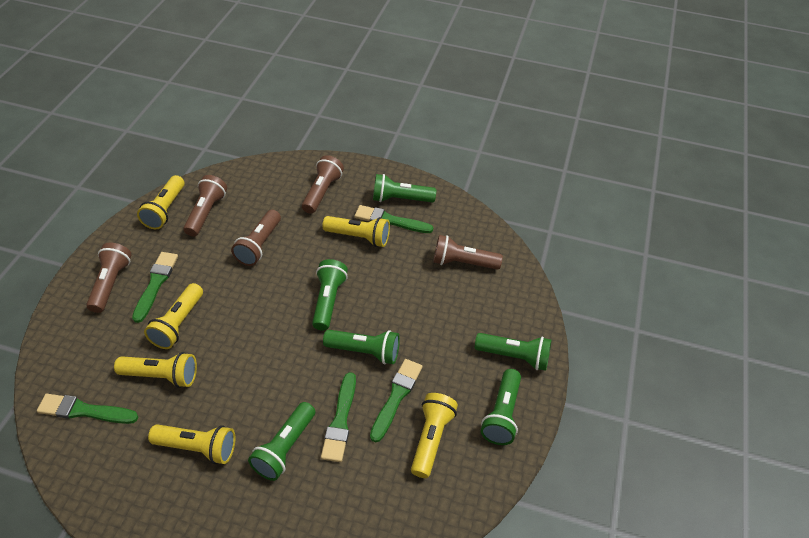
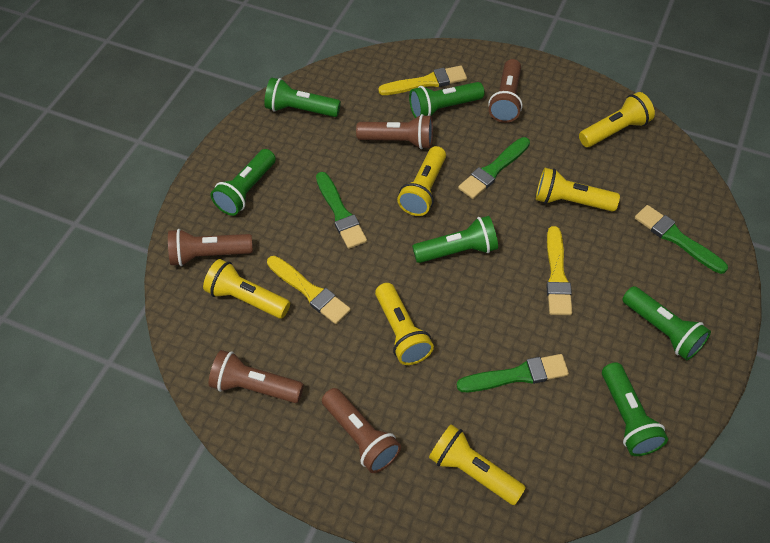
green brush: 5 -> 4
yellow brush: 0 -> 3

